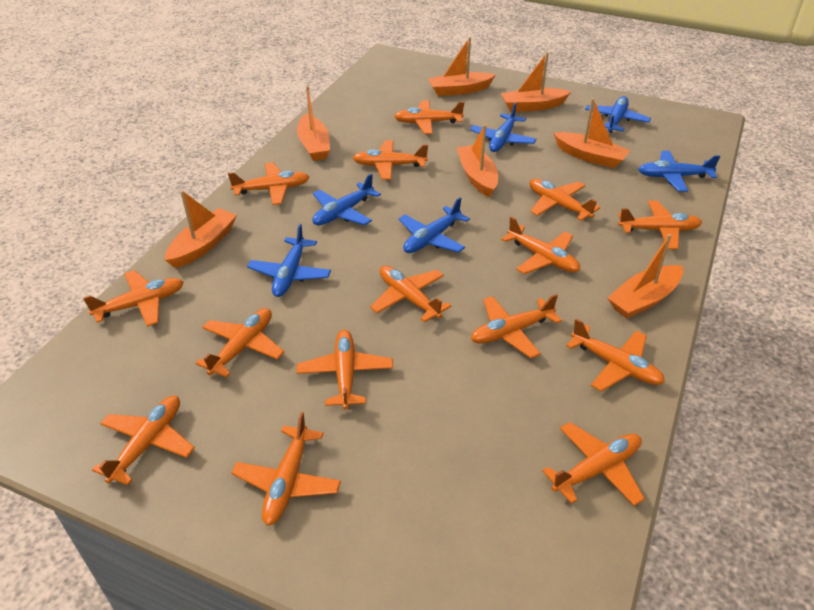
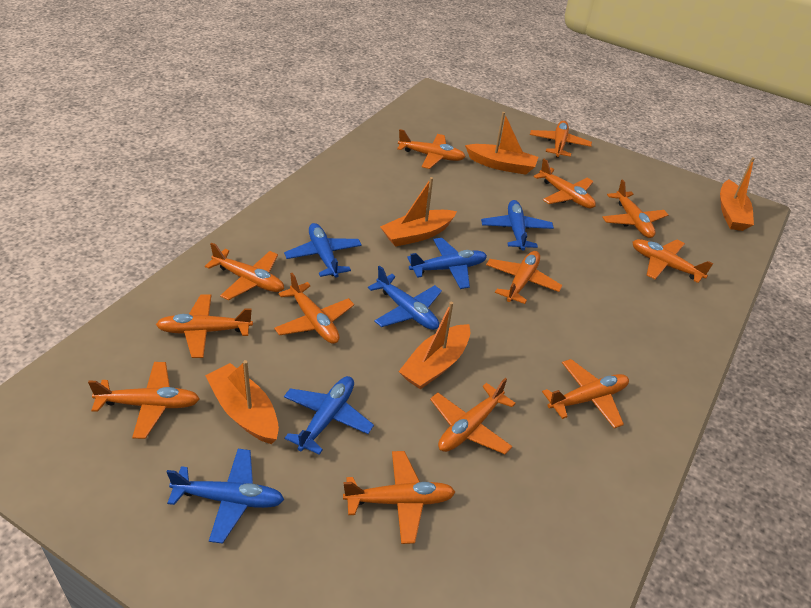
orange boat: 7 -> 5
orange plane: 15 -> 13

